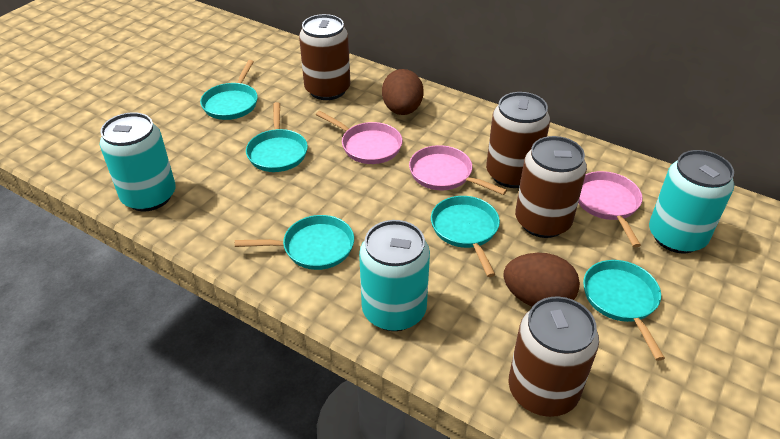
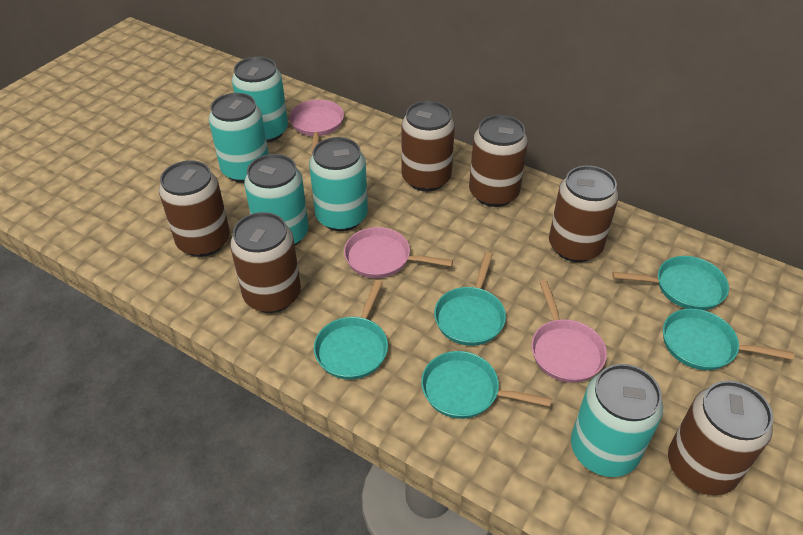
brown can: 4 -> 6
brown egg: 2 -> 0
turquoise can: 3 -> 5

